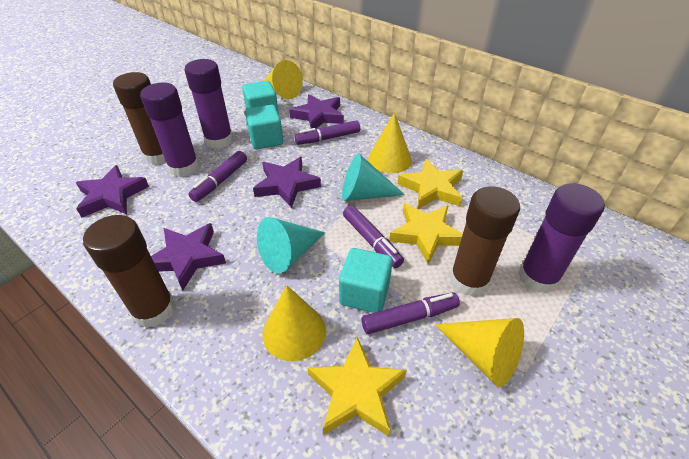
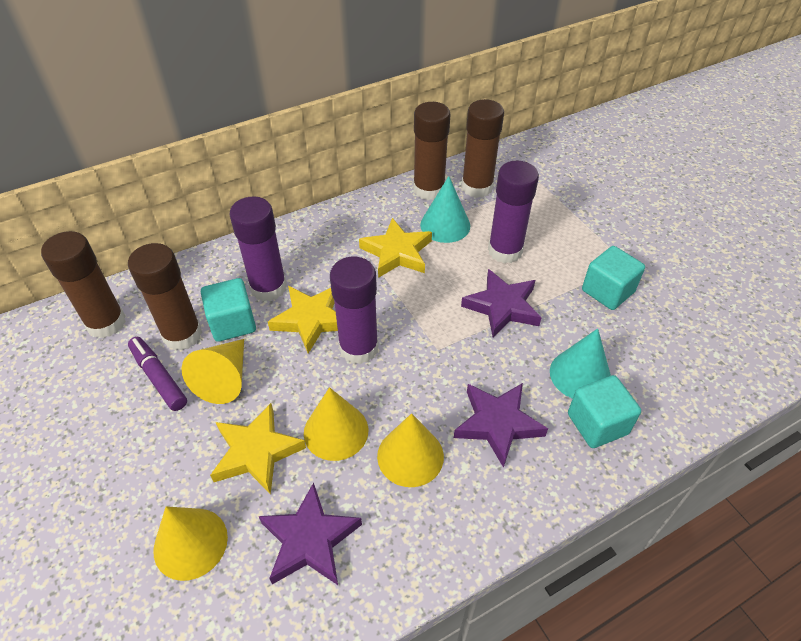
brown glue stick: 3 -> 4
purple marker: 4 -> 1
purple star: 4 -> 3

